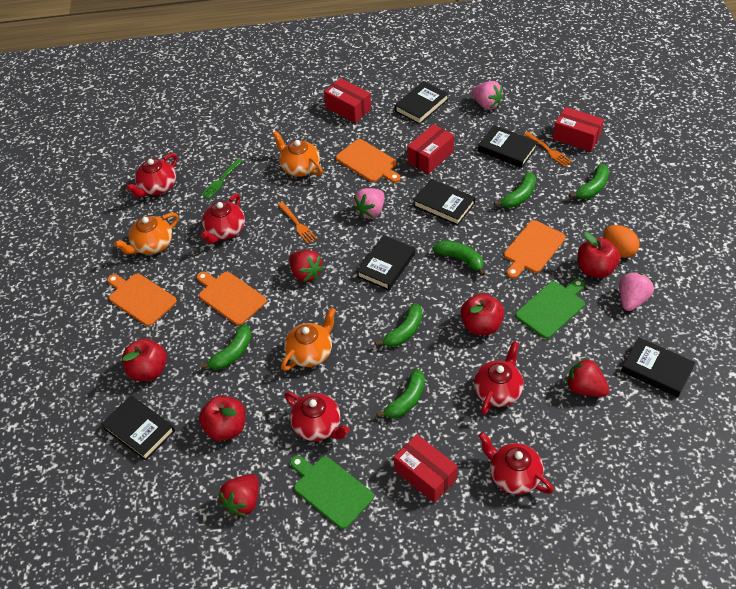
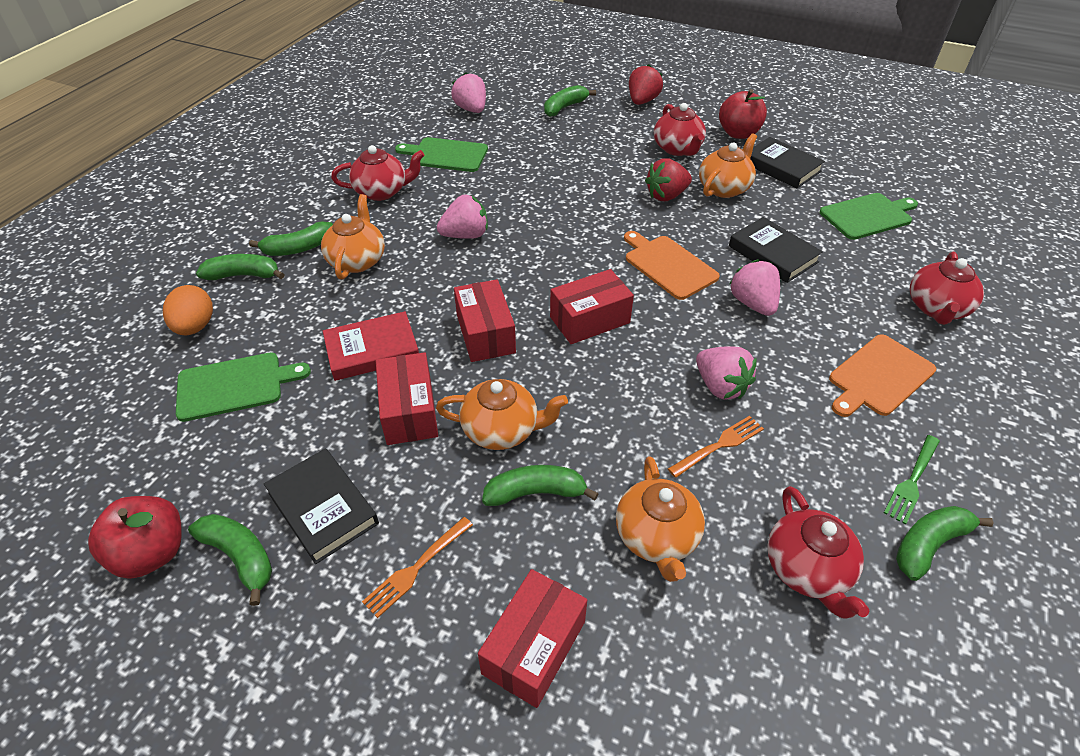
black book: 6 -> 3
green cutting board: 2 -> 3
orange cutting board: 4 -> 2
orange teapot: 3 -> 4
pink strawberry: 3 -> 4
red apple: 4 -> 2
red book: 0 -> 1
red strawberry: 3 -> 2
red teapot: 5 -> 4

